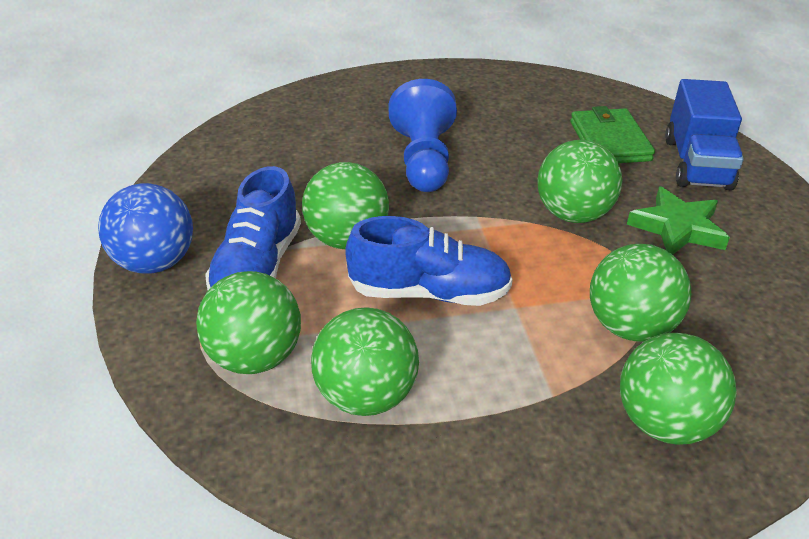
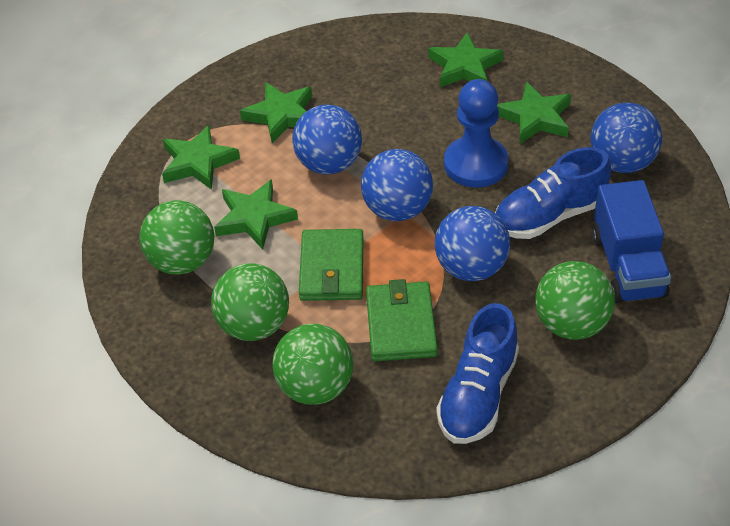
blue ball: 1 -> 4
green ball: 6 -> 4
green star: 1 -> 5
green wallet: 1 -> 2

